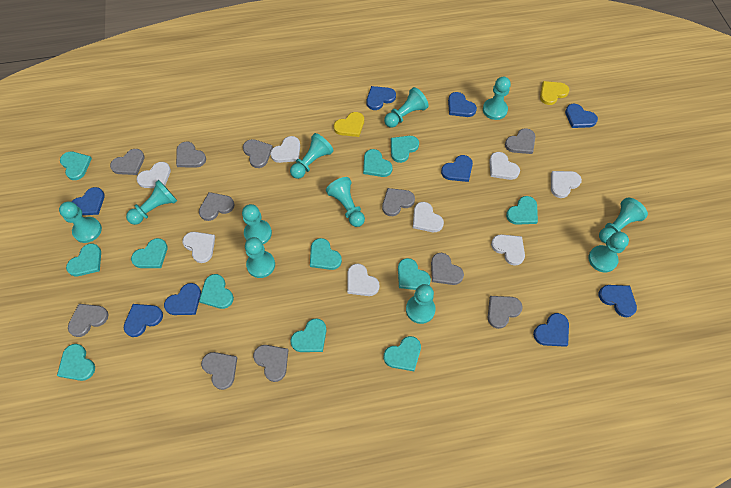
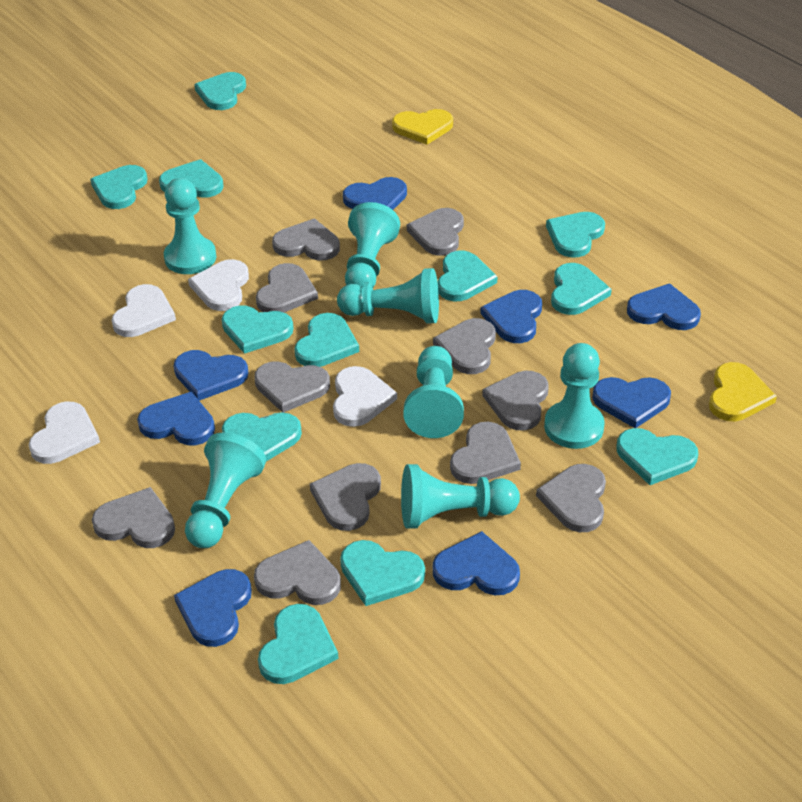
blue heart: 9 -> 8
turquoise pawn: 11 -> 7
white heart: 8 -> 4

